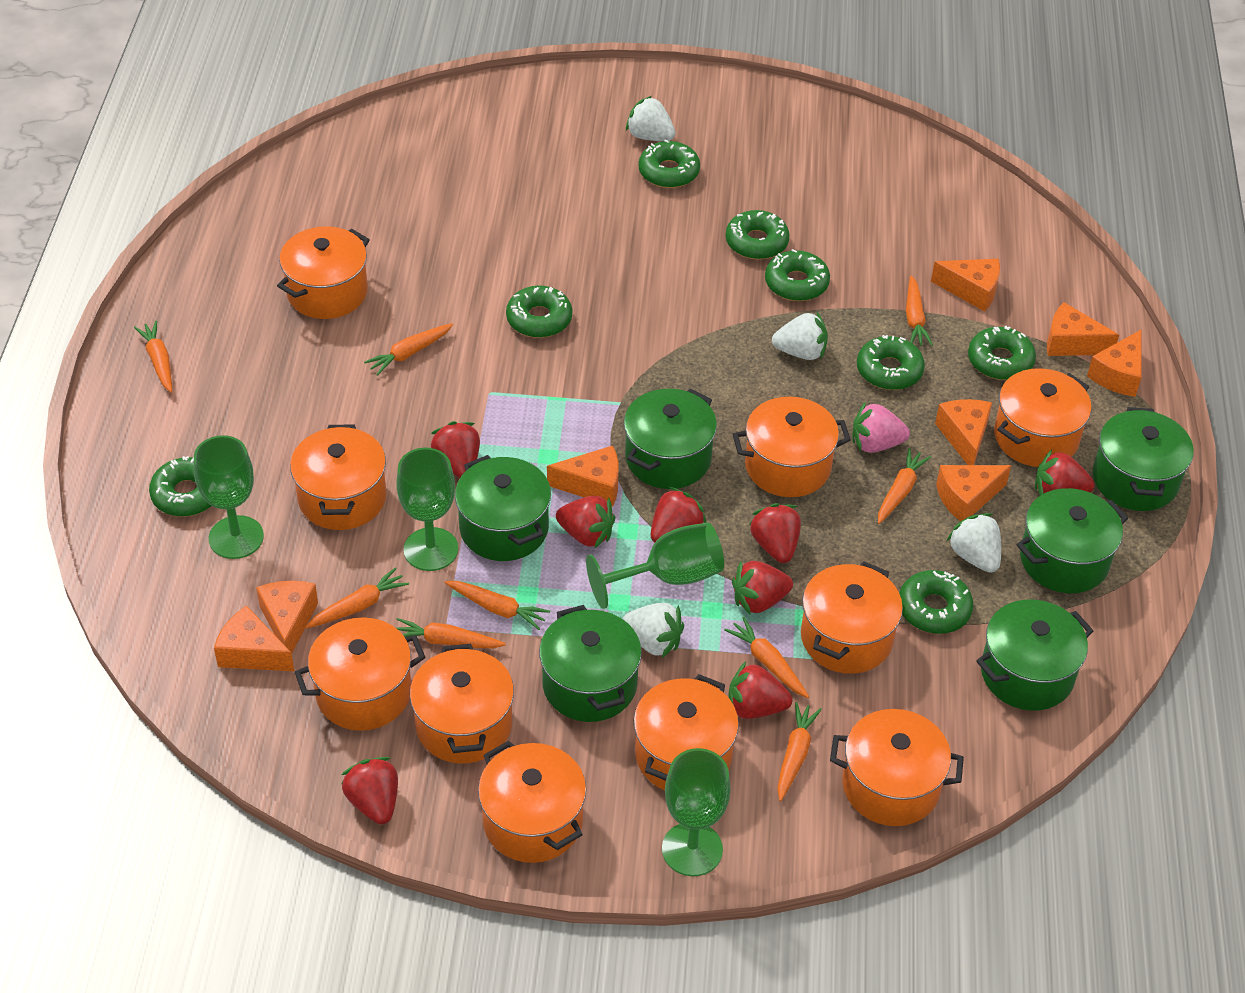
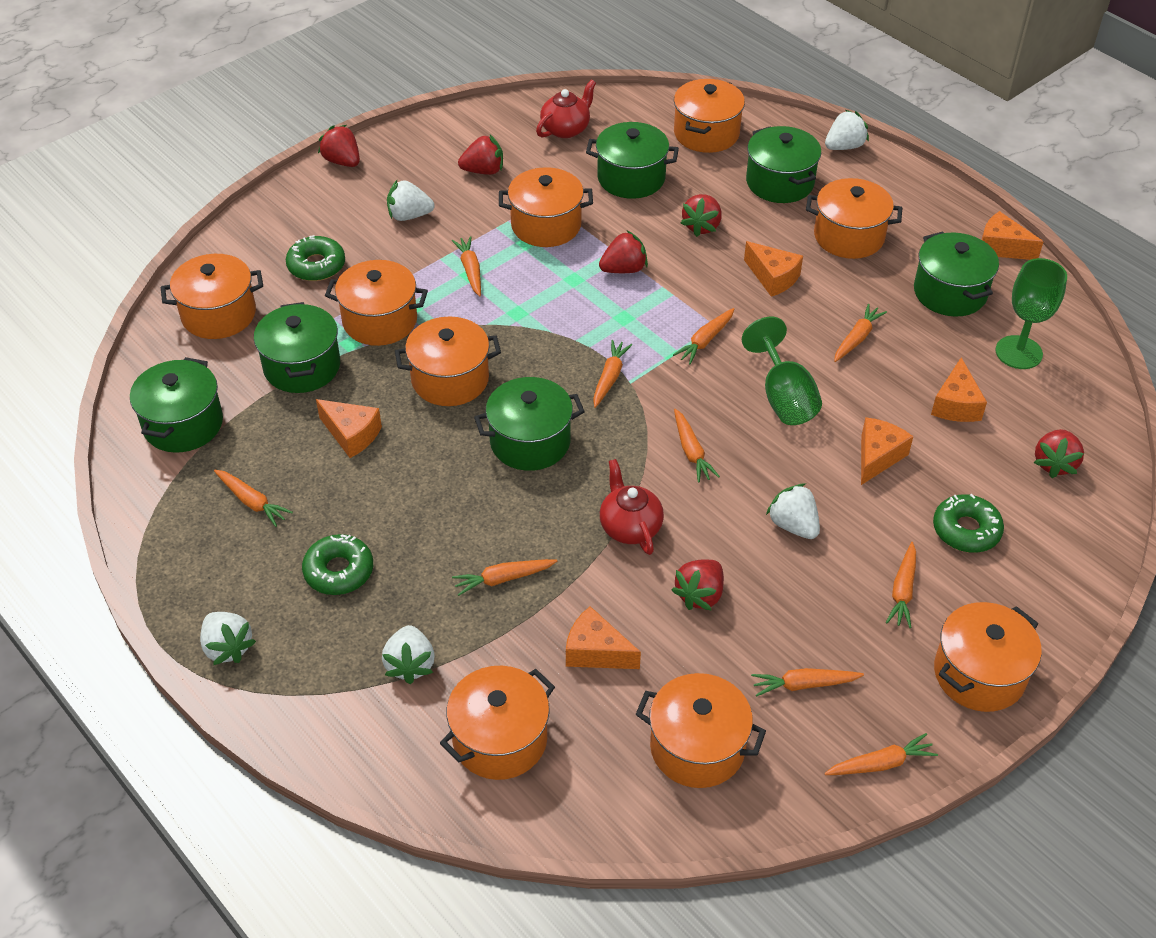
green donut: 8 -> 3
green goblet: 4 -> 2
orange carrot: 9 -> 10
orange cheese: 8 -> 6
orange pot: 10 -> 9
pink strawberry: 1 -> 0
red strawberry: 8 -> 6
red teapot: 0 -> 2
white strawberry: 4 -> 5

